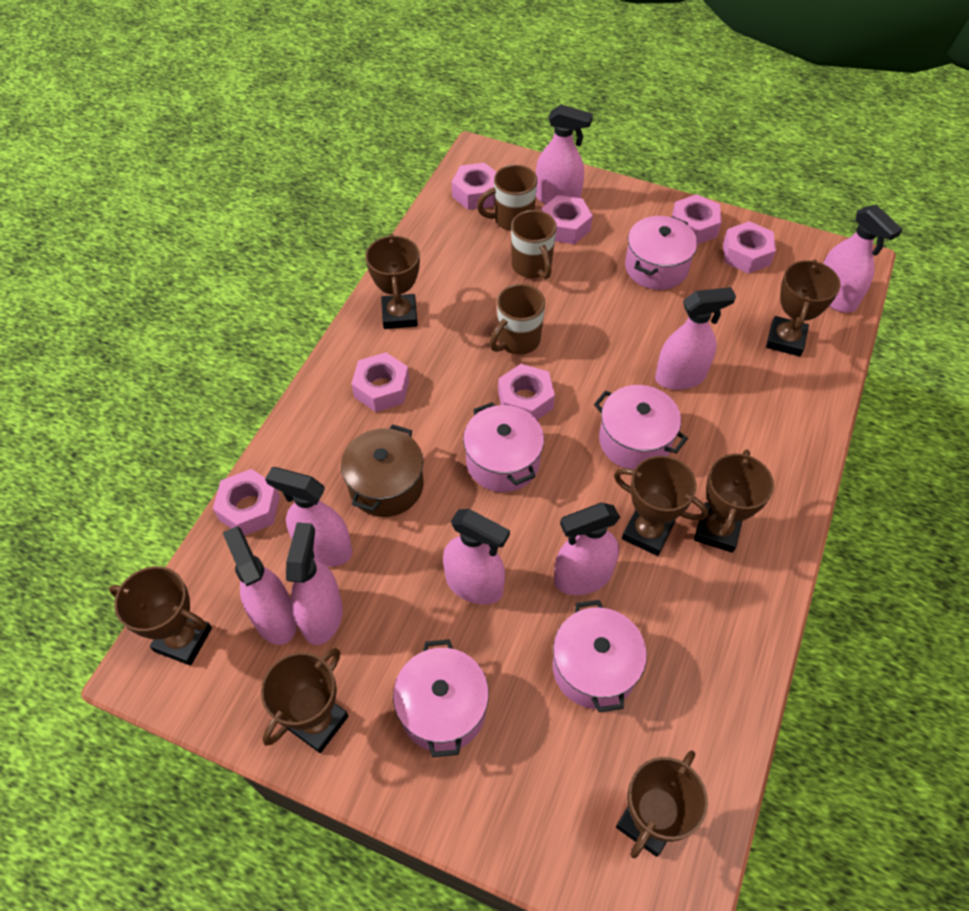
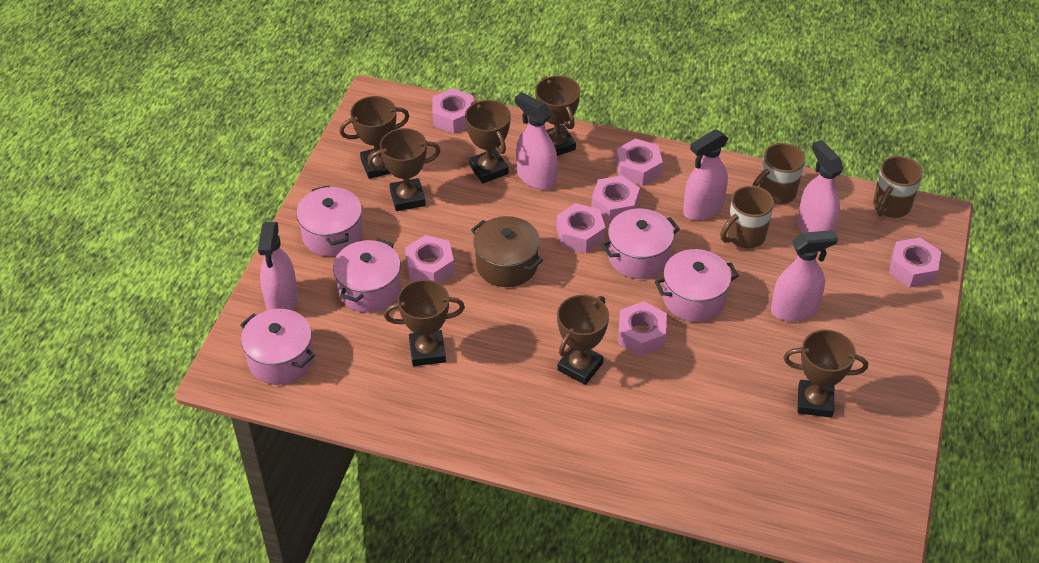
pink spray bottle: 8 -> 5

